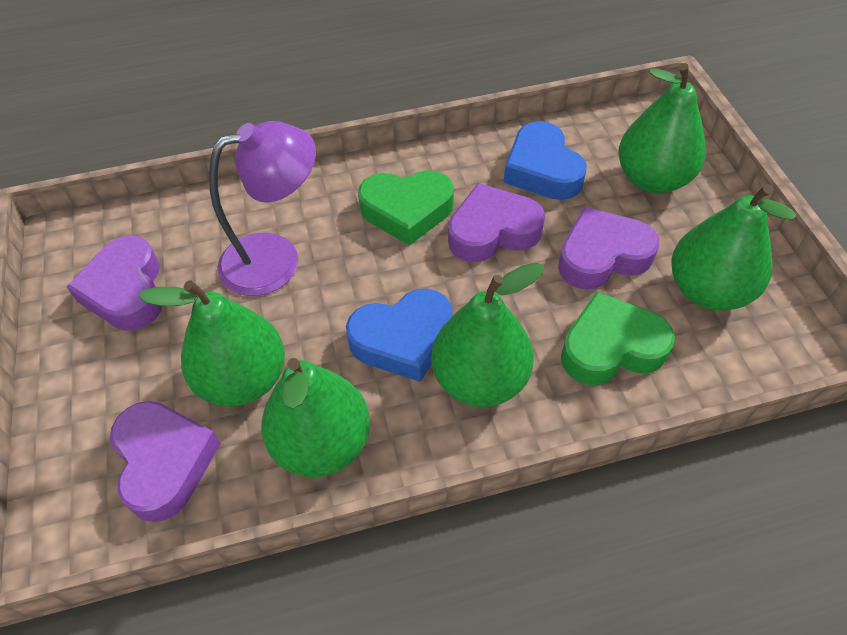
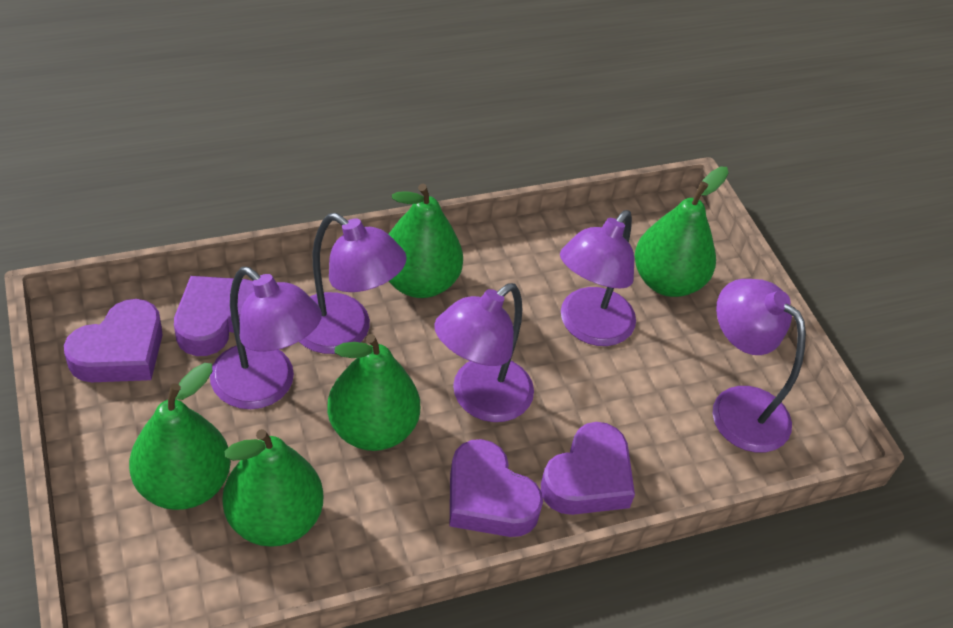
blue heart: 2 -> 0
green heart: 2 -> 0
purple lamp: 1 -> 5

